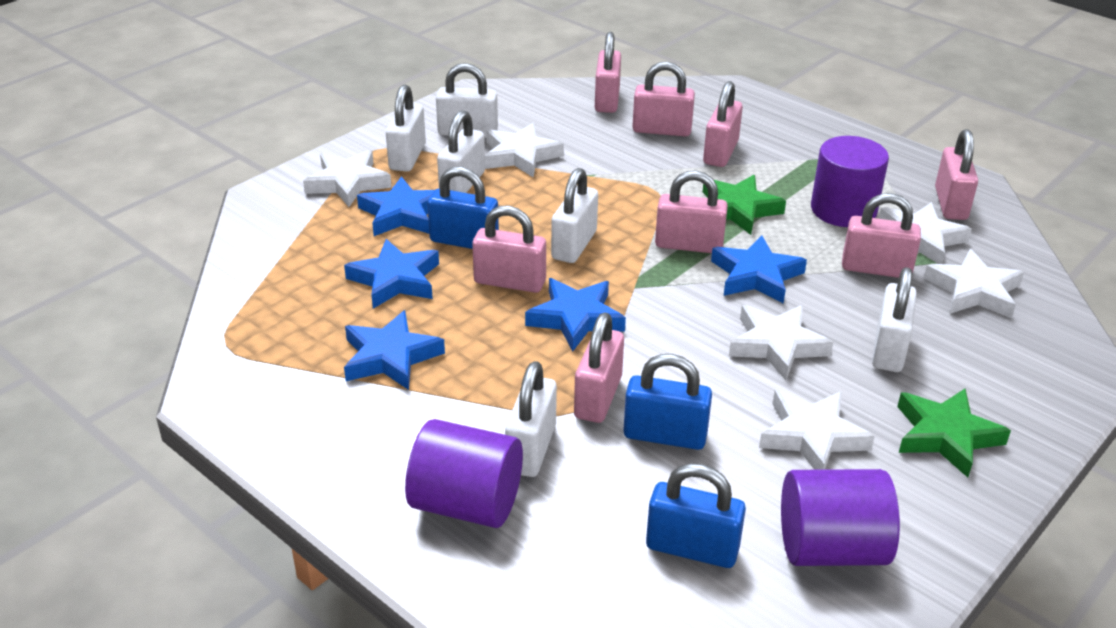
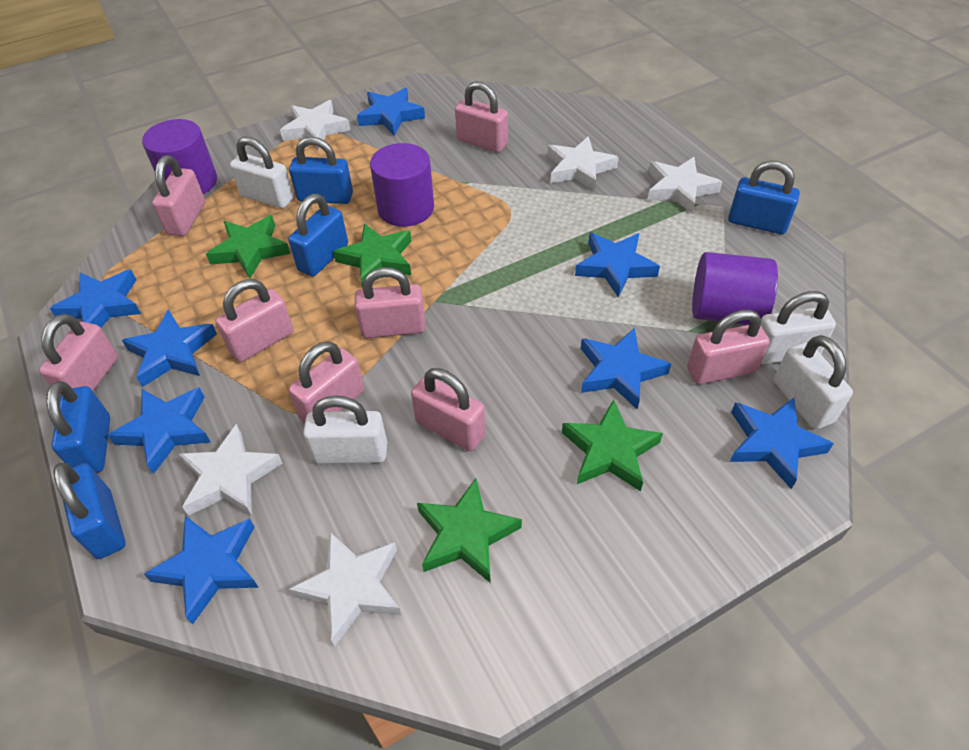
blue padlock: 3 -> 5
blue star: 5 -> 8
green star: 2 -> 4
white padlock: 6 -> 4
white star: 6 -> 5

